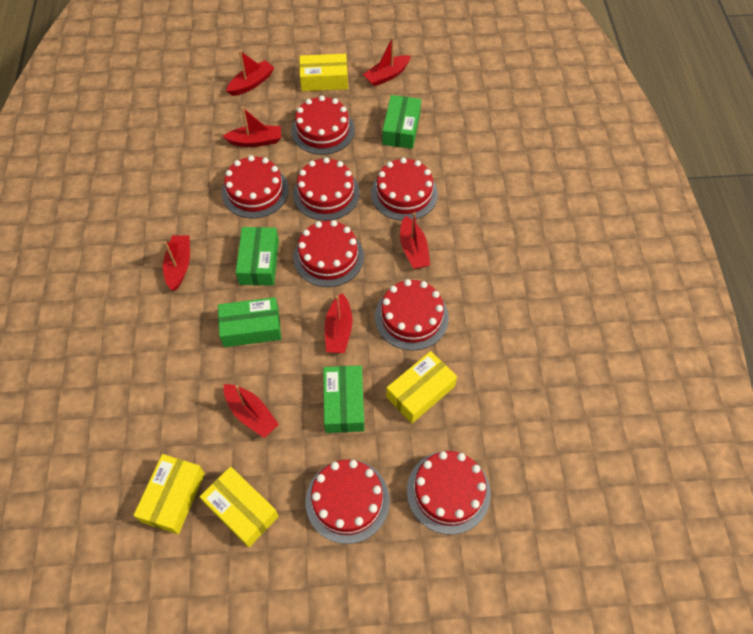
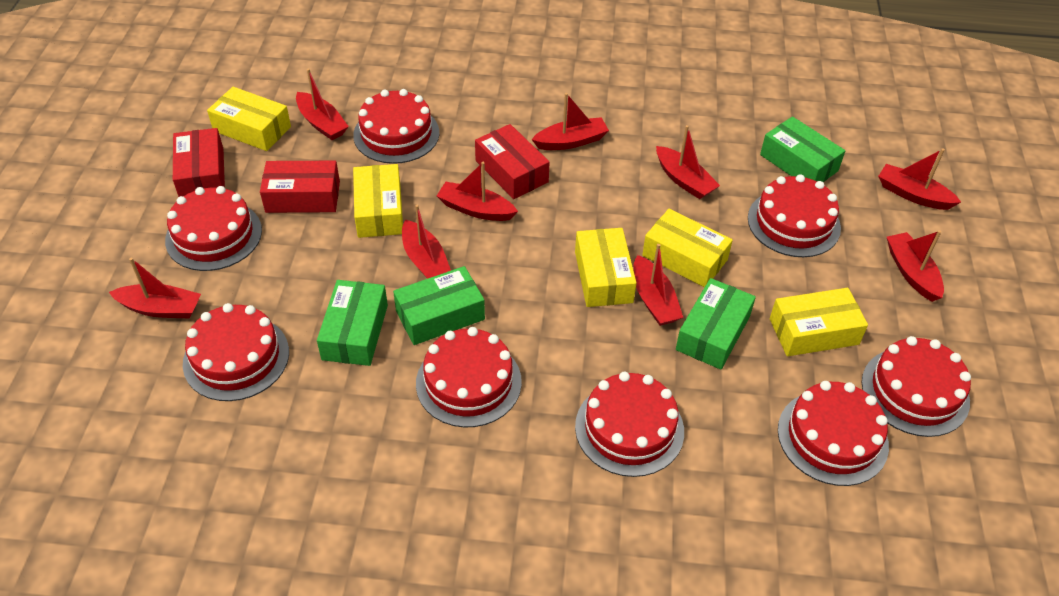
red boat: 7 -> 9
red box: 0 -> 3
yellow box: 4 -> 5

